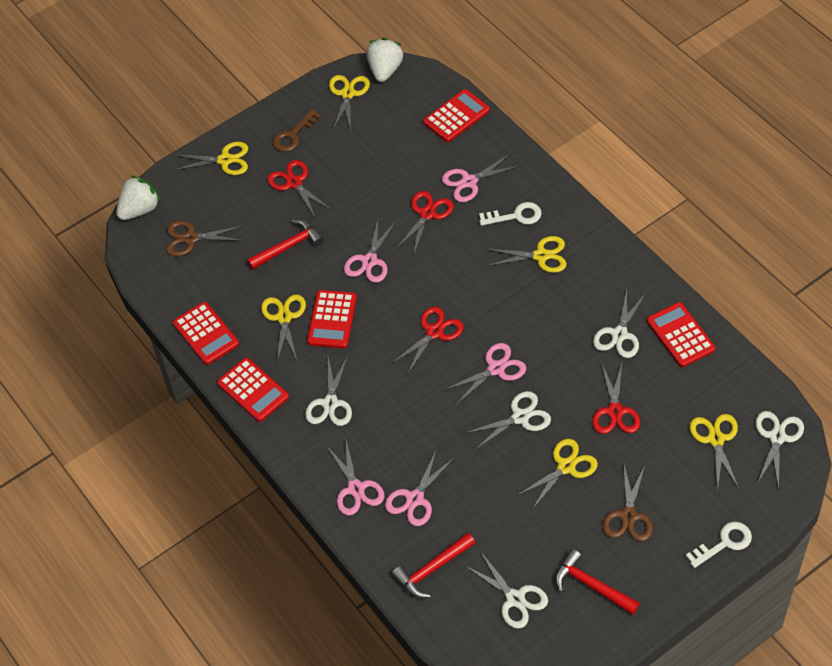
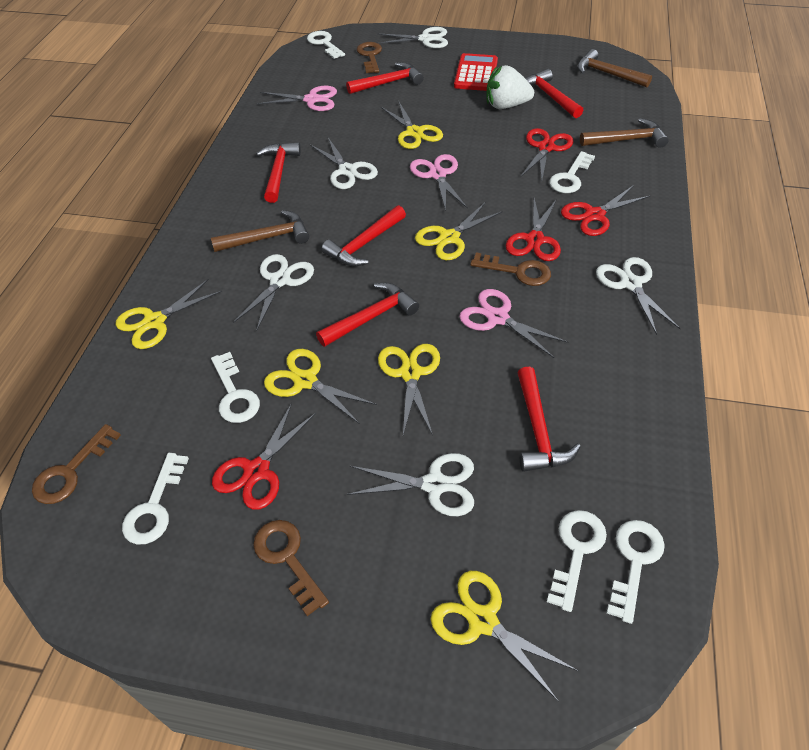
brown hammer: 0 -> 3
brown key: 1 -> 4
brown scissors: 2 -> 0
pink scissors: 5 -> 3
red calculator: 5 -> 1
red hammer: 3 -> 6
white key: 2 -> 6
white strawberry: 2 -> 1

